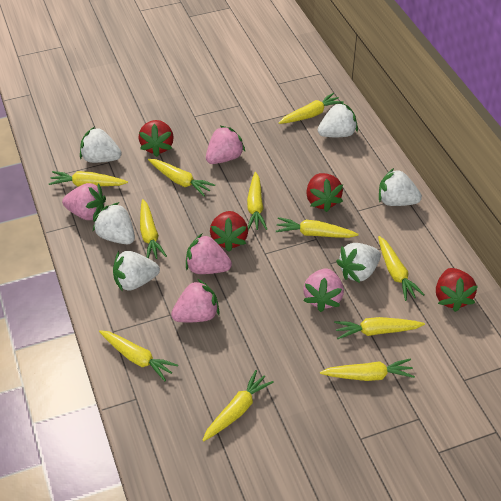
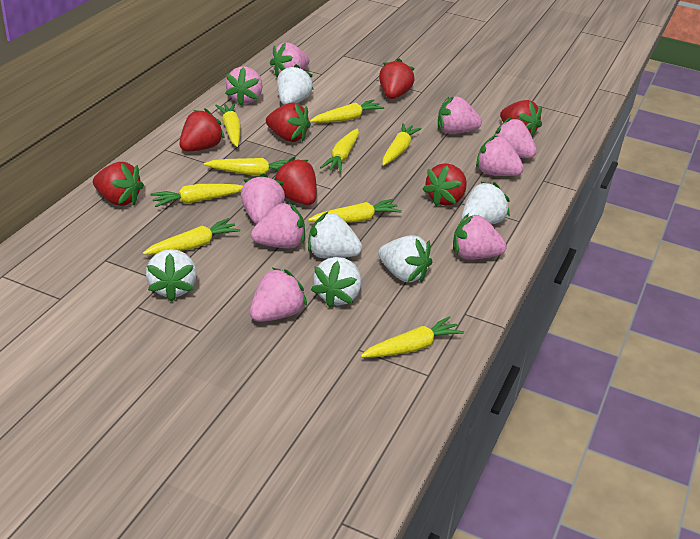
pink strawberry: 5 -> 9
red strawberry: 4 -> 7
yellow carrot: 11 -> 9

